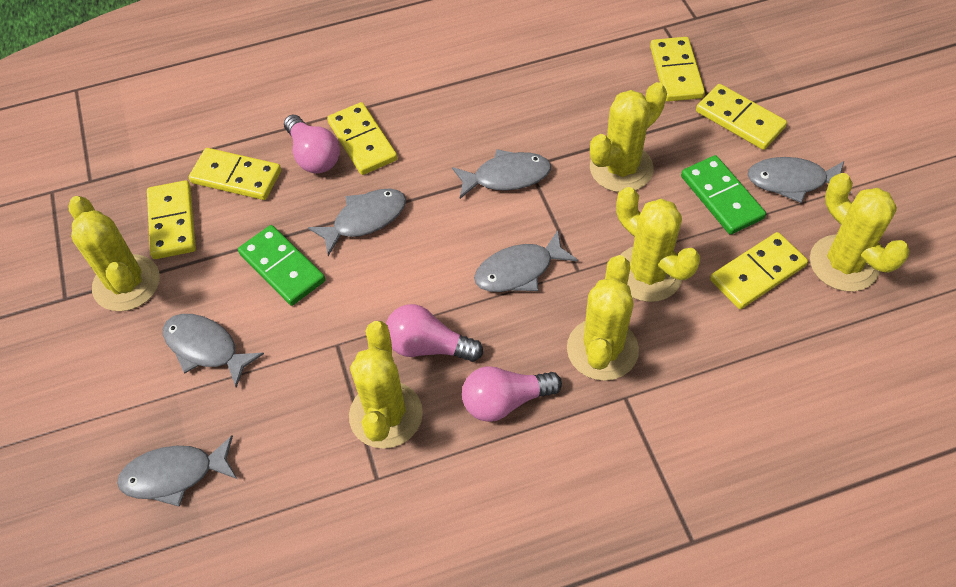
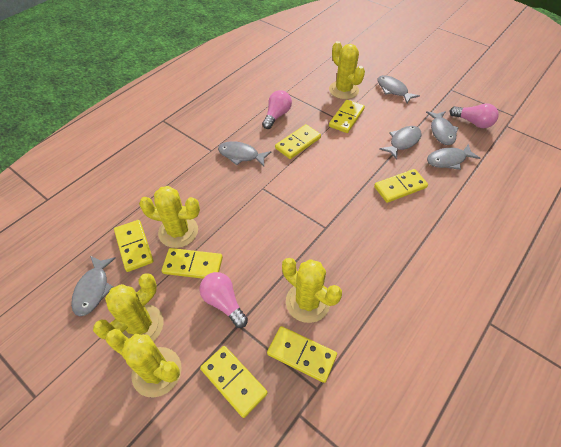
green domino: 2 -> 0
yellow cactus: 6 -> 5
yellow domino: 6 -> 7

